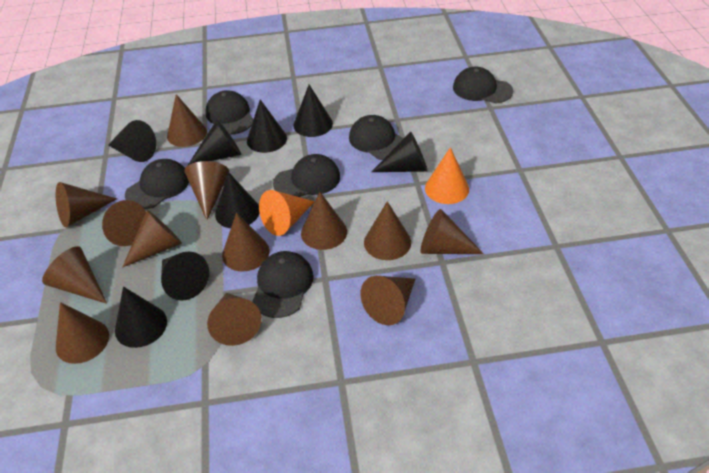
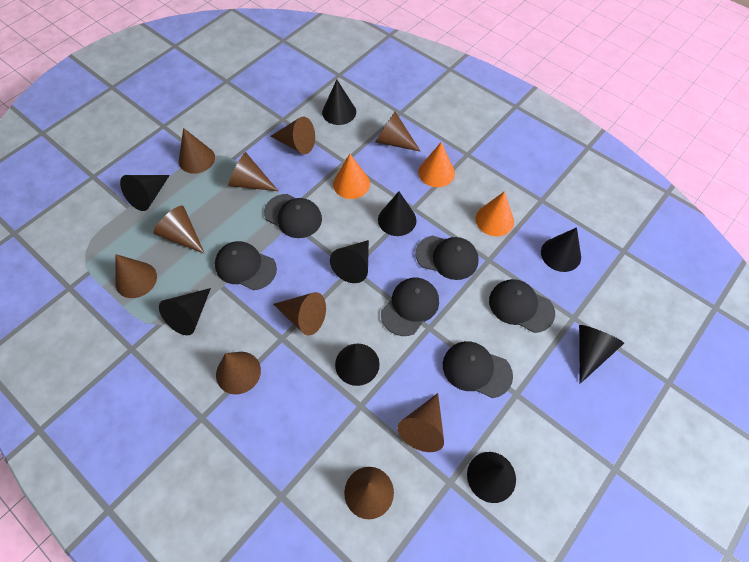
black cone: 8 -> 9
brown cone: 13 -> 10
orange cone: 2 -> 3

